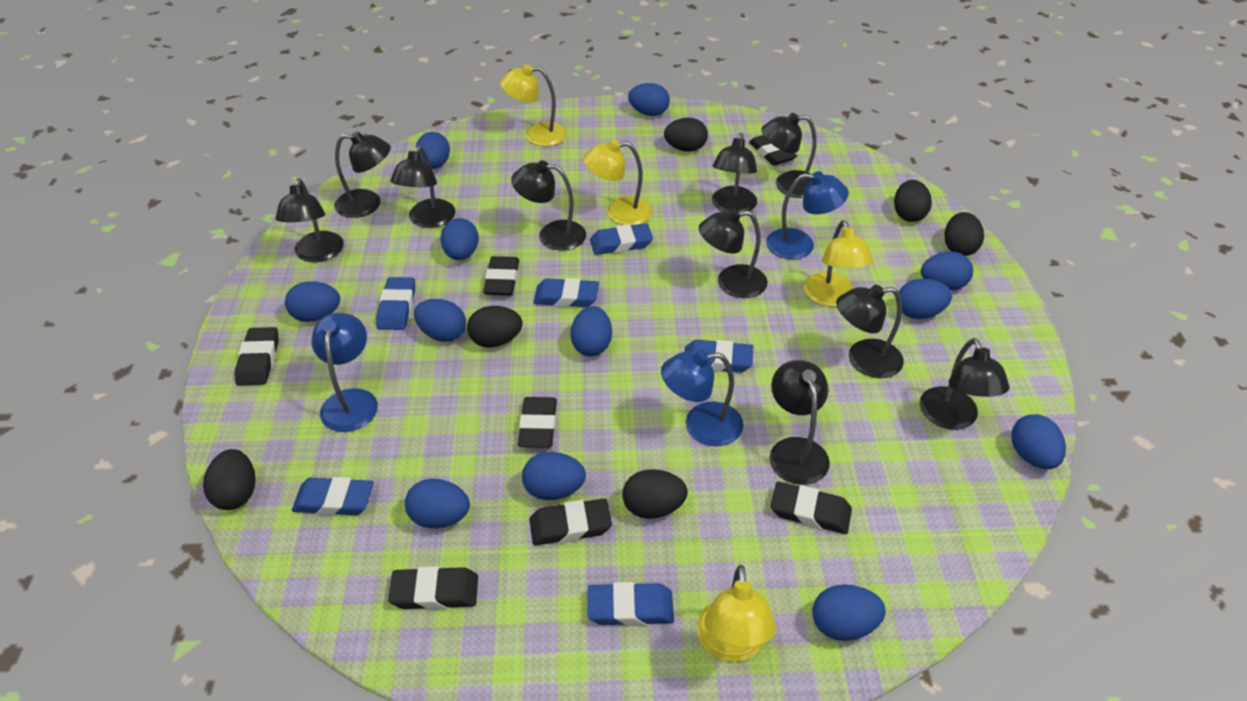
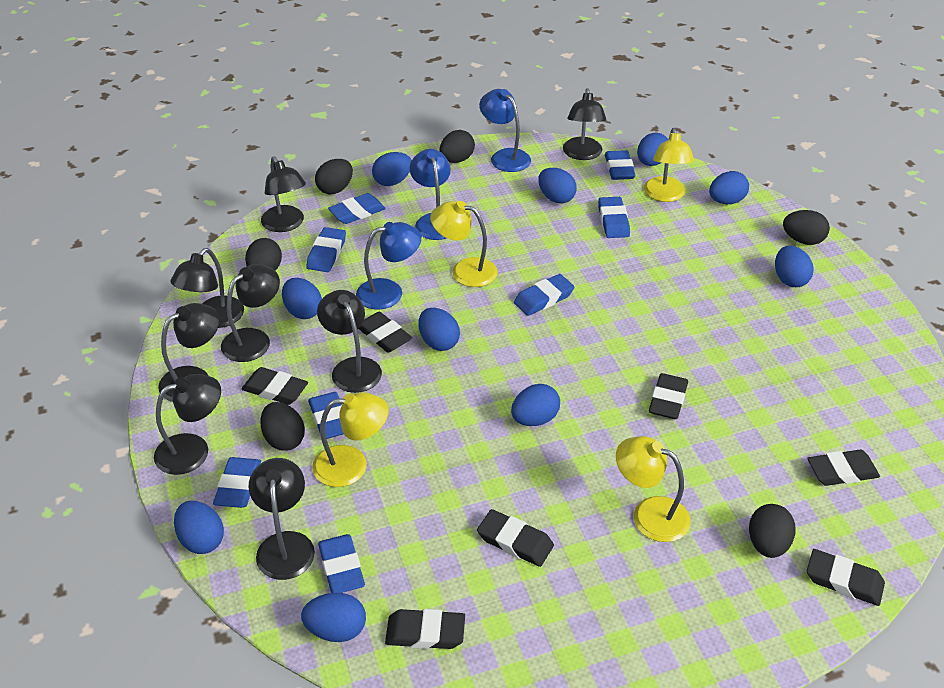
black lamp: 10 -> 8
blue egg: 12 -> 10
blue eraser: 6 -> 8

